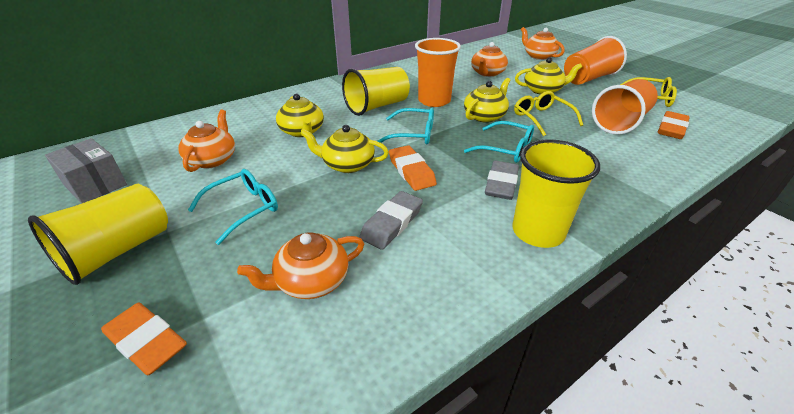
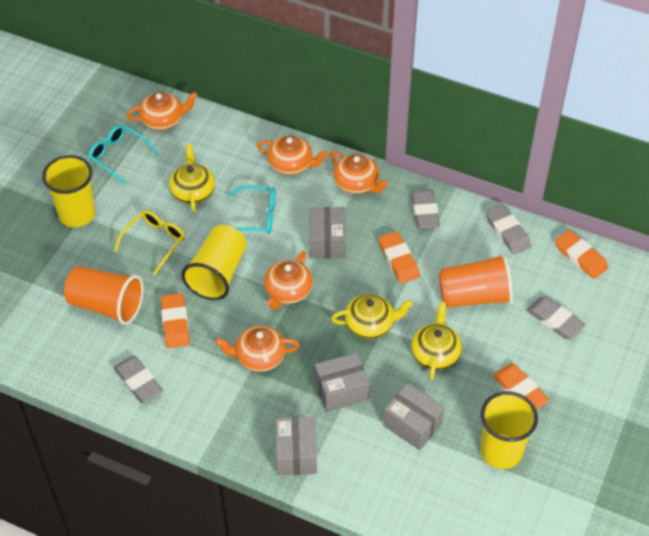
grey box: 1 -> 4
grey eraser: 2 -> 4
orange cup: 3 -> 2
orange eraser: 3 -> 4
orange teapot: 4 -> 5
turquoise glasses: 3 -> 2
yellow glasses: 2 -> 1
yellow teapot: 4 -> 3

